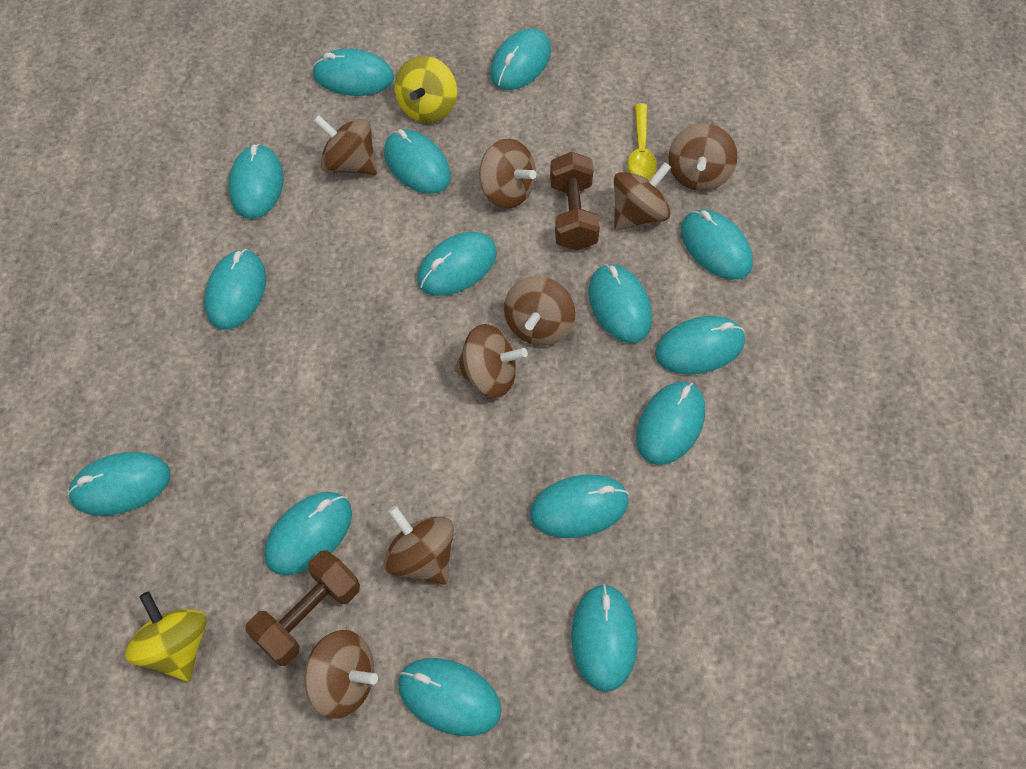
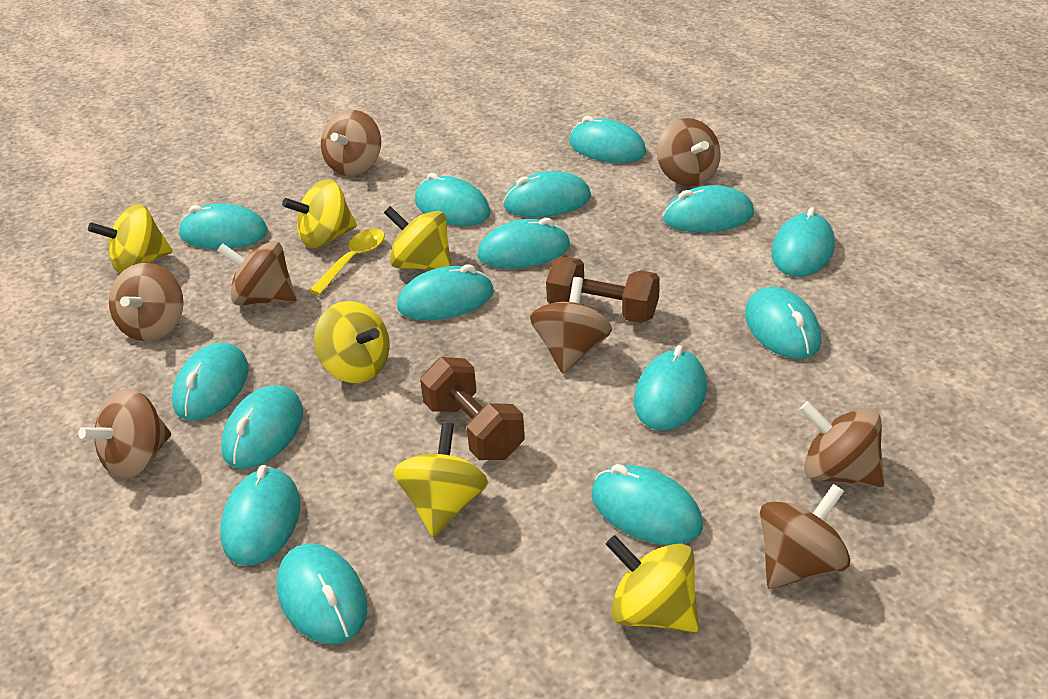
yellow spinning top: 2 -> 6

